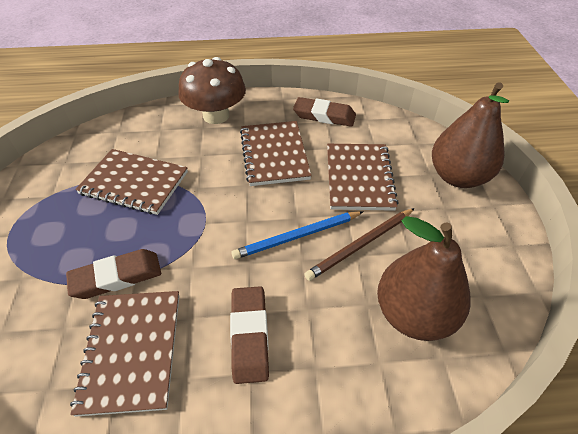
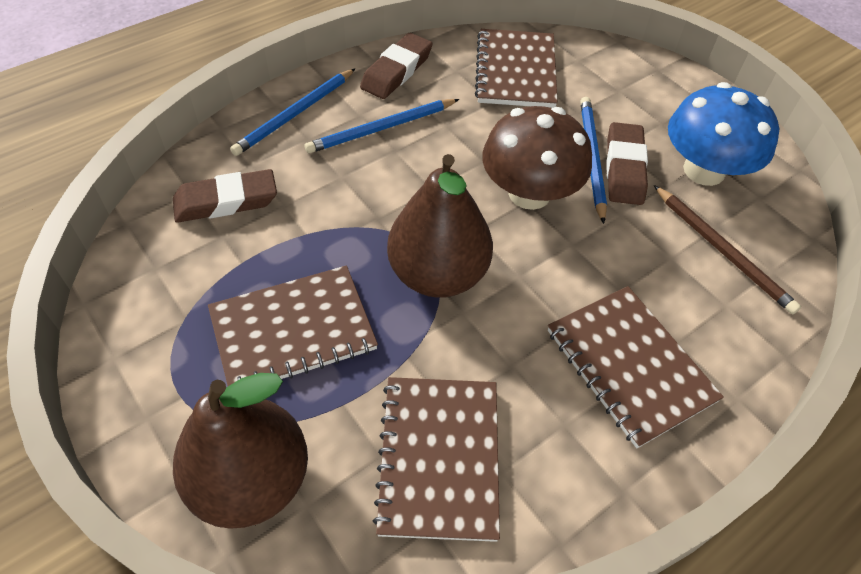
blue mushroom: 0 -> 1
blue pencil: 1 -> 3

